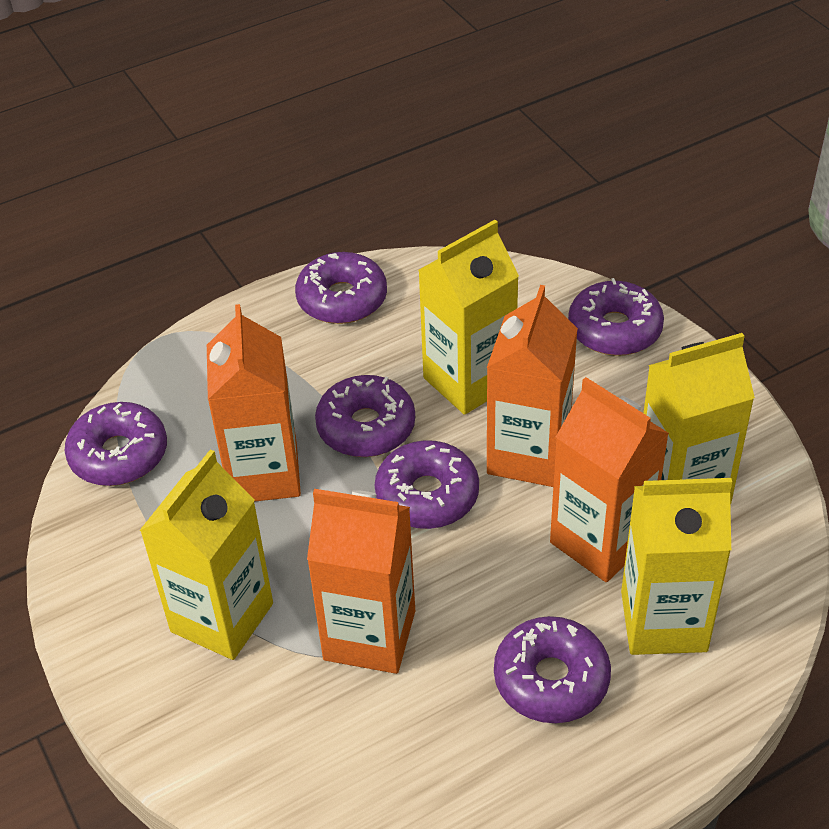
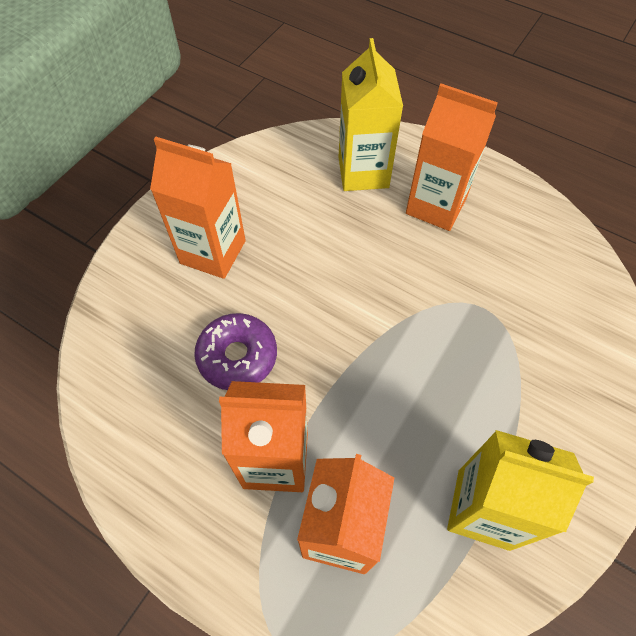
purple donut: 6 -> 1
yellow carton: 4 -> 2

